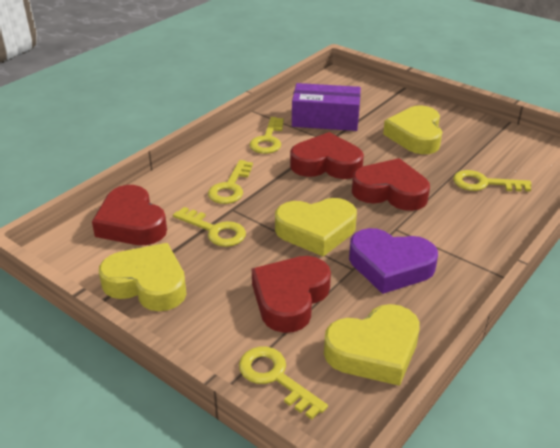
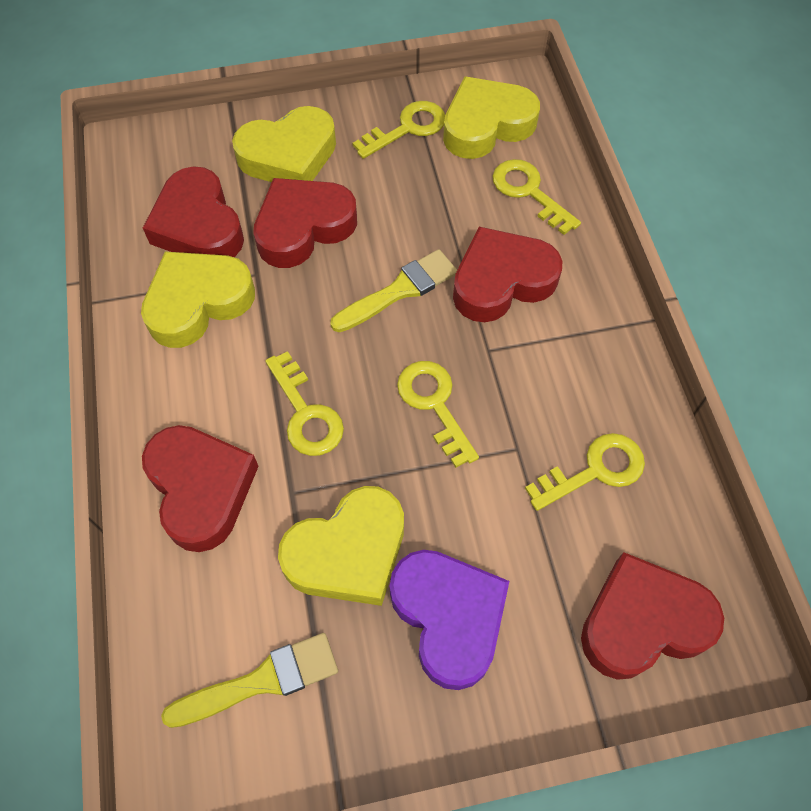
purple box: 1 -> 0
red heart: 4 -> 5
yellow brush: 0 -> 2

